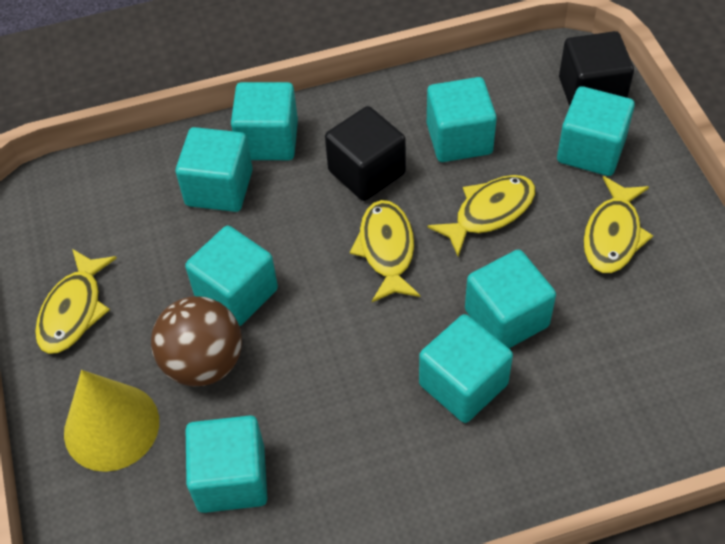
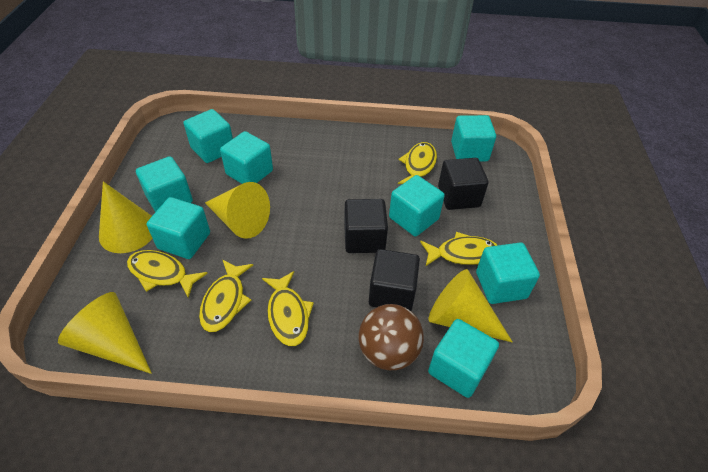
black cube: 2 -> 3
yellow cone: 1 -> 4
yellow fish: 4 -> 5

